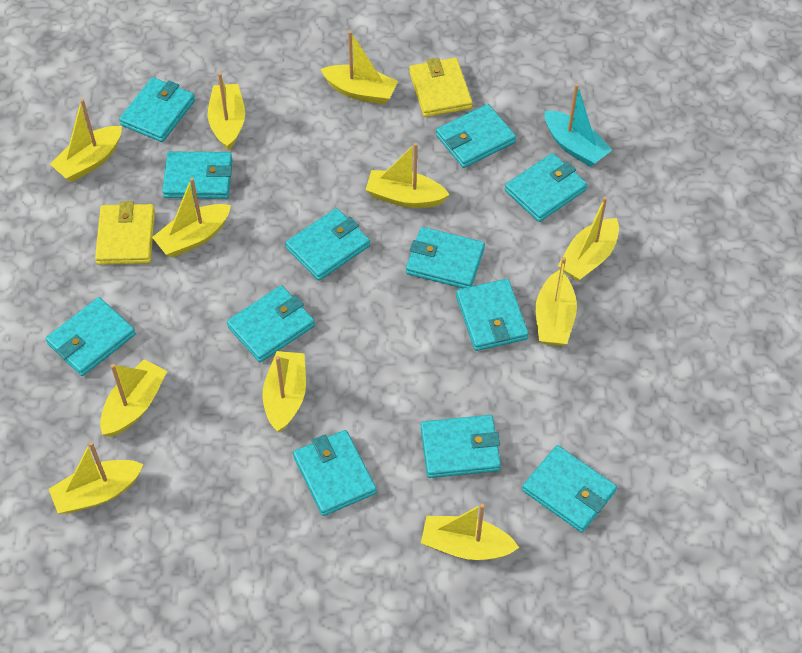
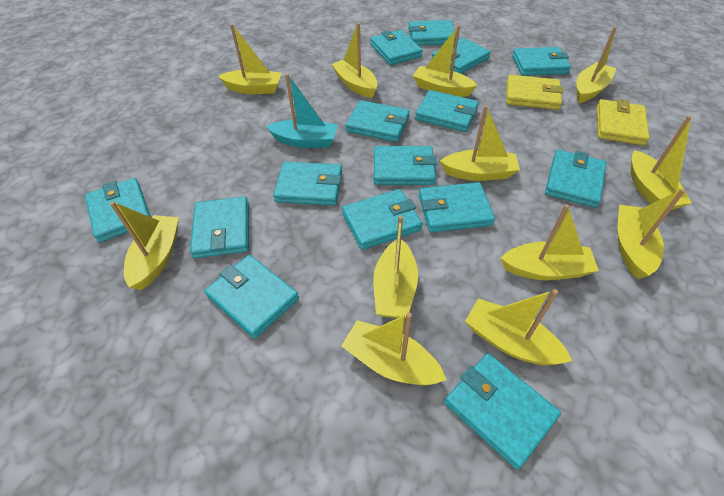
turquoise wallet: 12 -> 15
yellow boat: 11 -> 12

